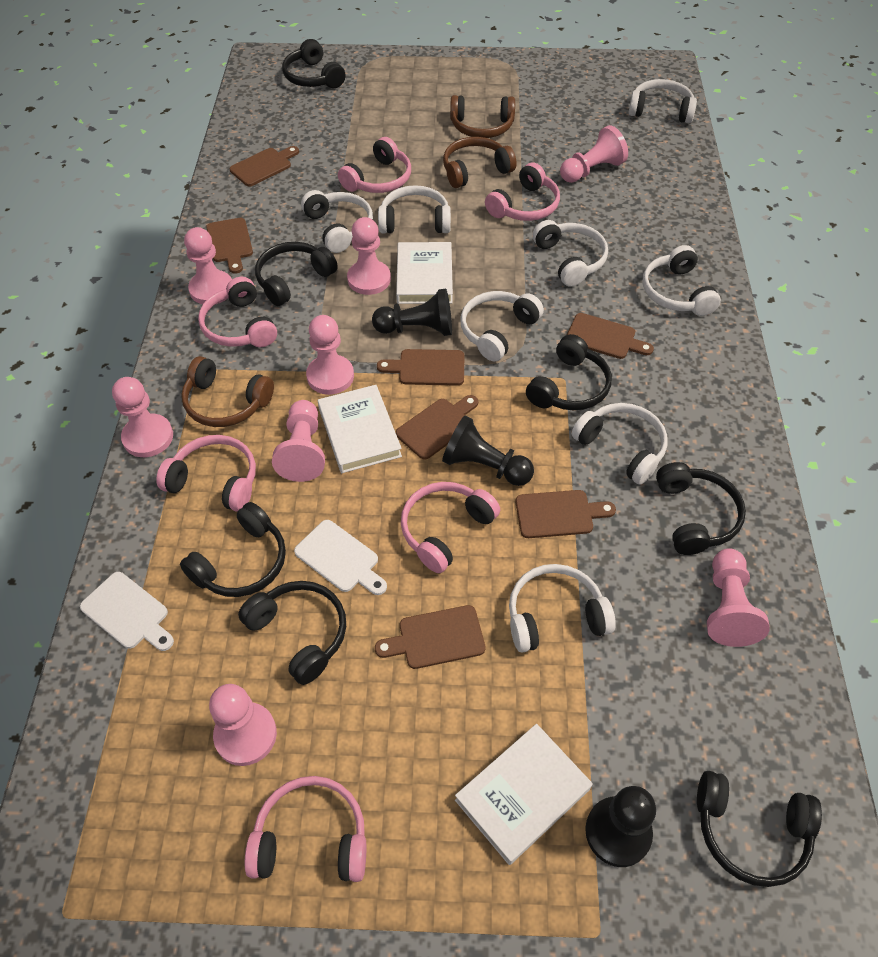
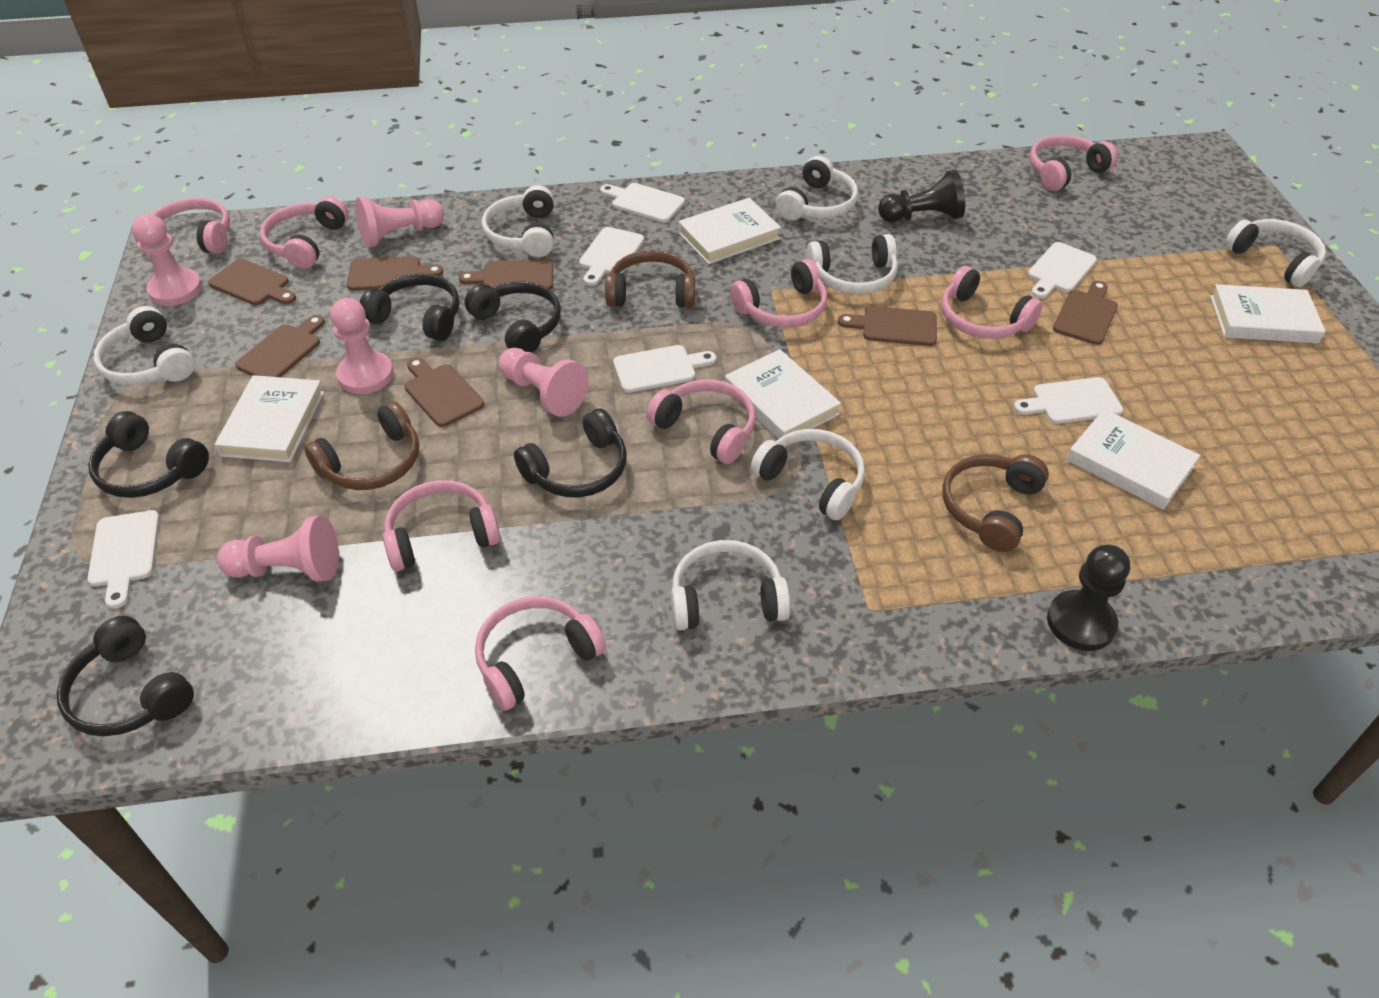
black headphones: 7 -> 5
black pawn: 3 -> 2
pink headphones: 6 -> 8
pink pawn: 8 -> 5
white book: 3 -> 5
white cutting board: 2 -> 6
white headphones: 8 -> 7

